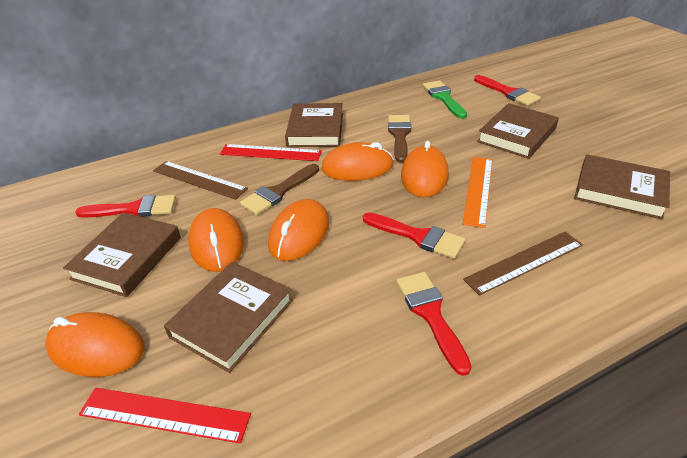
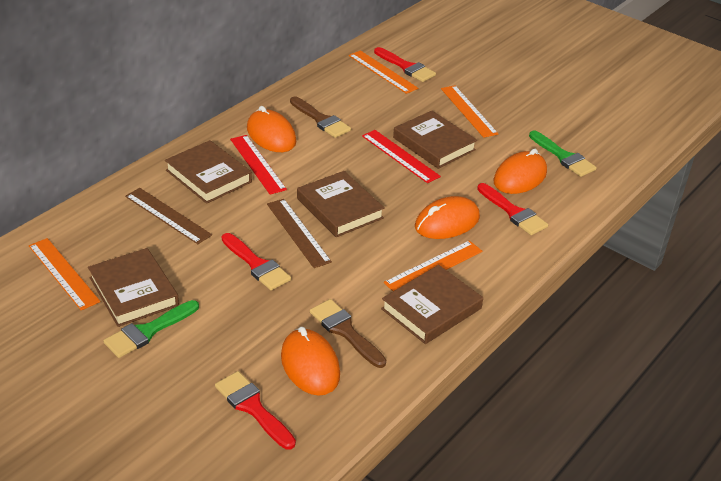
green brush: 1 -> 2
orange mouse: 5 -> 4
orange ruler: 1 -> 4

